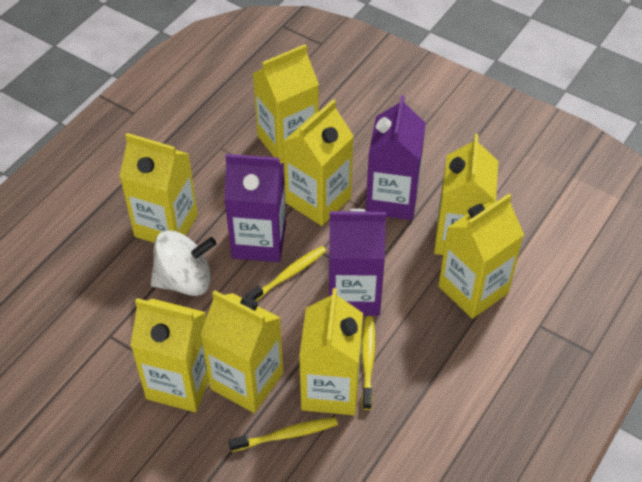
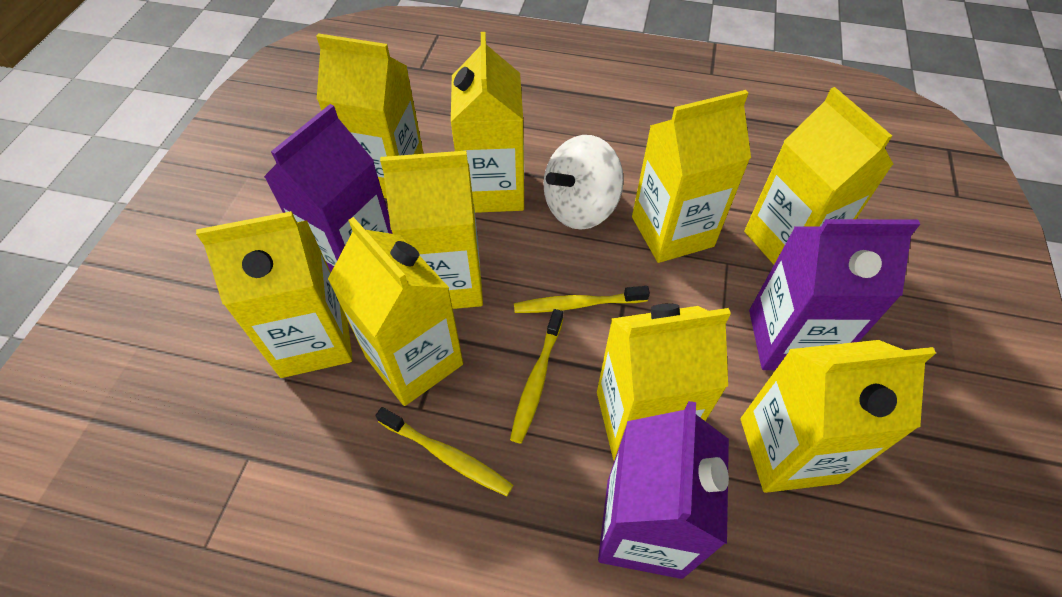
yellow carton: 8 -> 9

